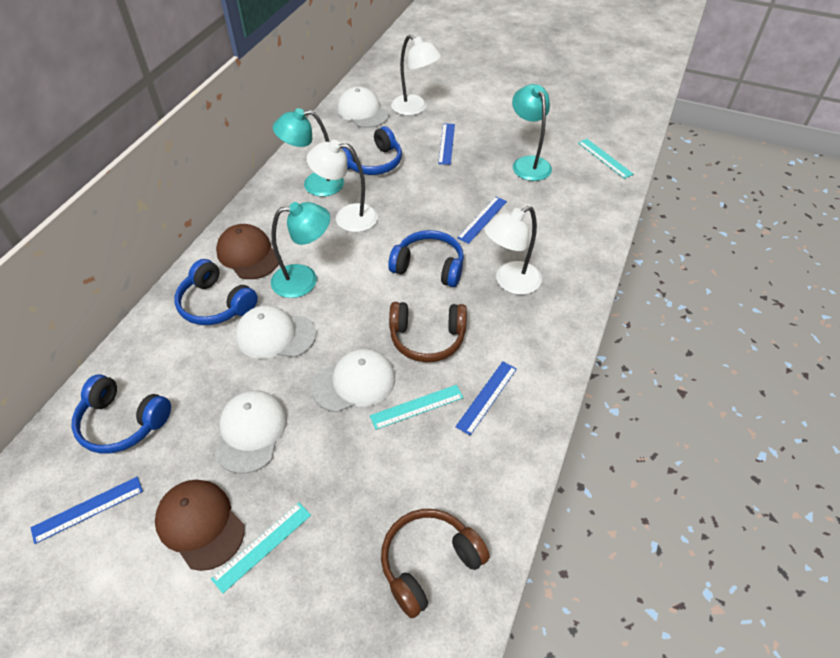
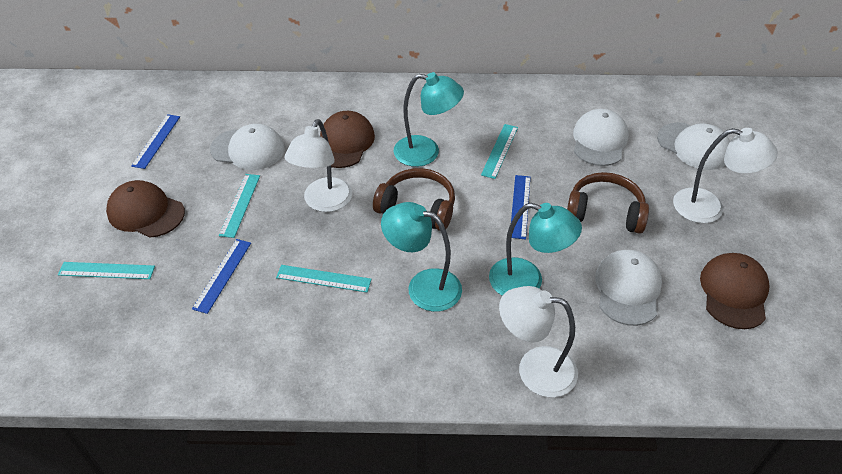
blue headphones: 4 -> 0
blue ruler: 4 -> 3
brown cap: 2 -> 3
turquoise ruler: 3 -> 4

